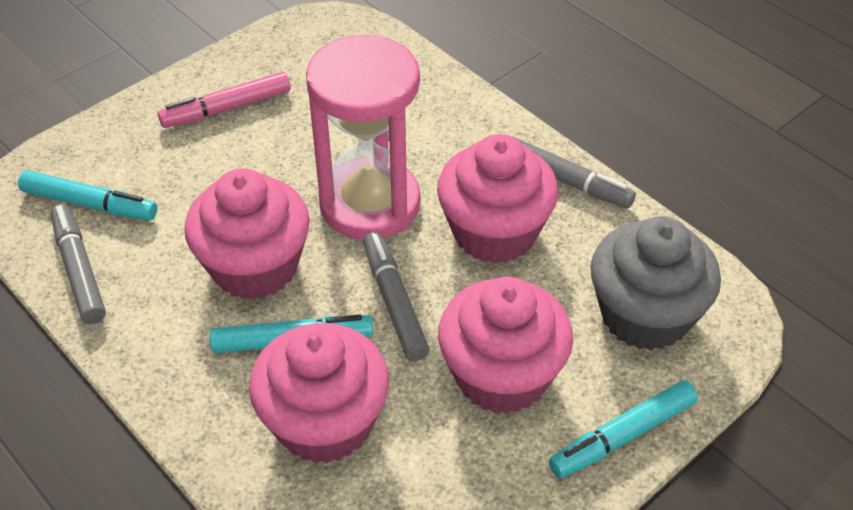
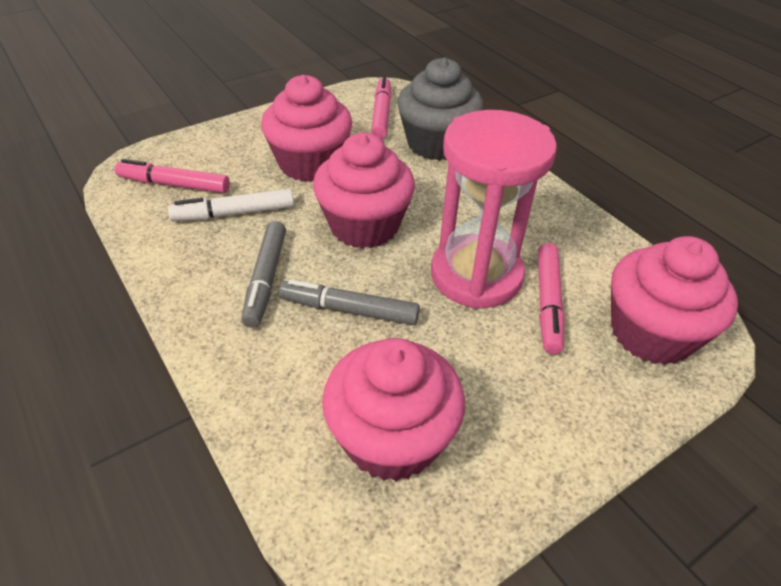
grey marker: 3 -> 2
pink marker: 1 -> 3
turquoise marker: 3 -> 0
white marker: 0 -> 1

